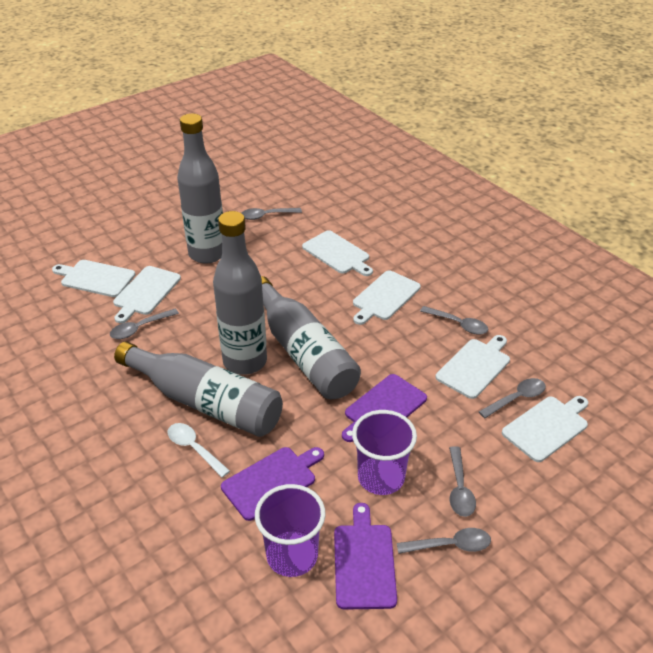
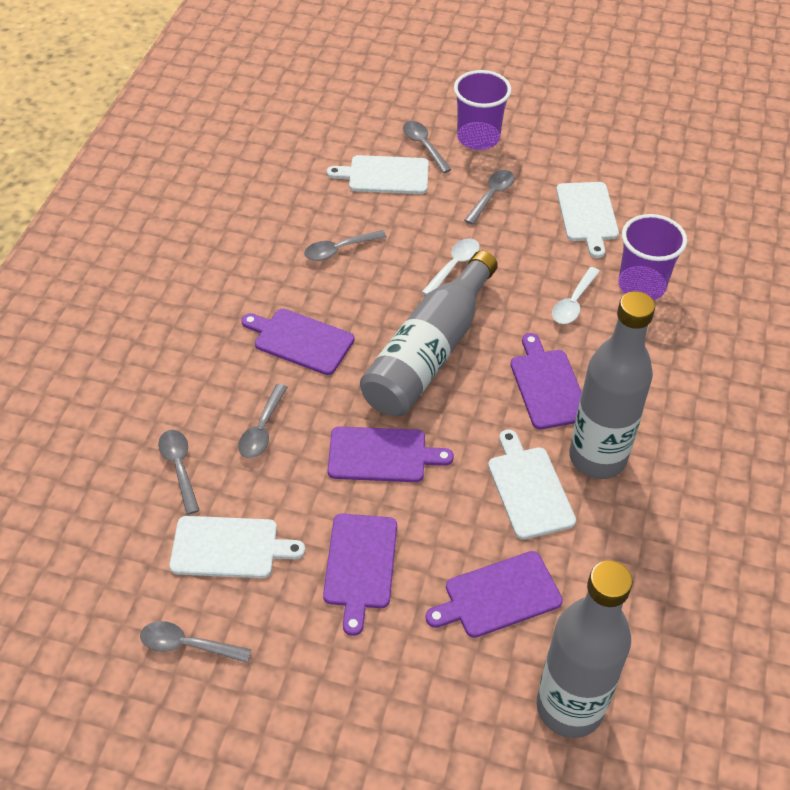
grey bottle: 4 -> 3
purple cutting board: 3 -> 5
white cutting board: 6 -> 4
white spoon: 1 -> 2

